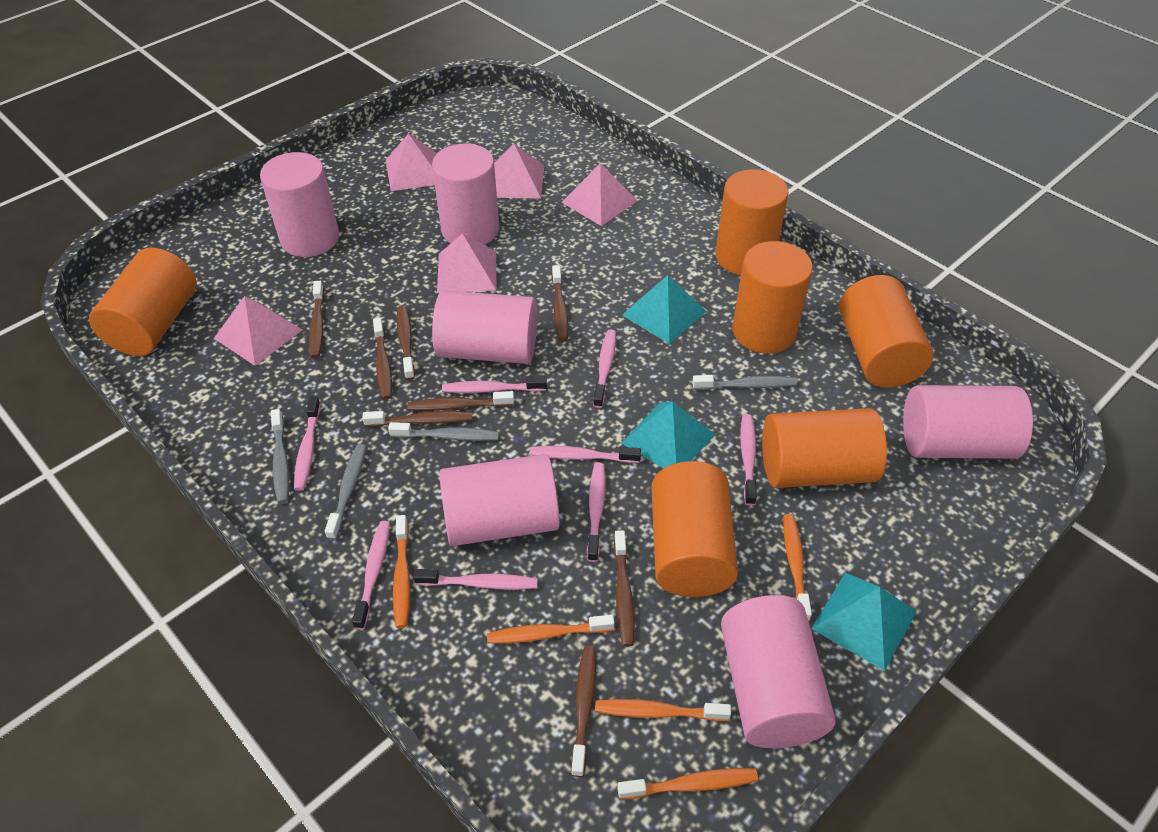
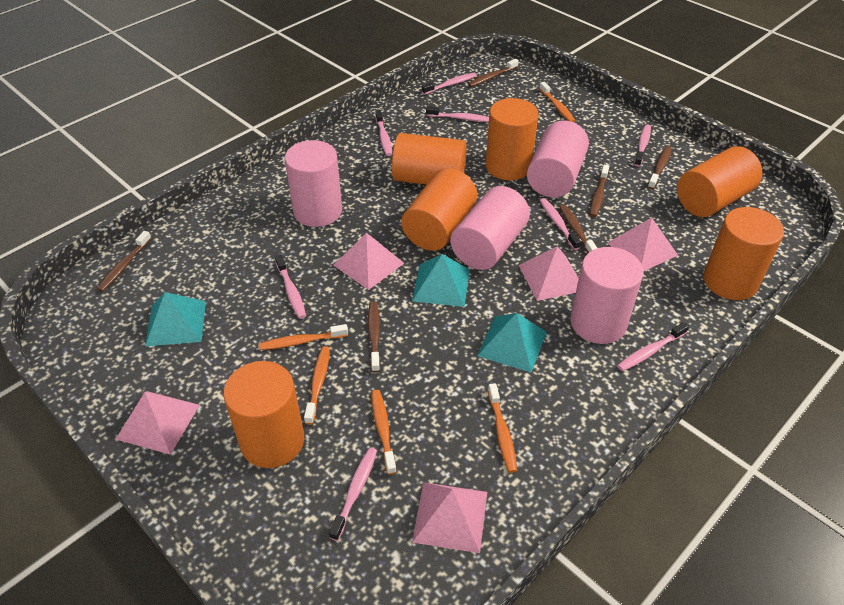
brown toothbrush: 8 -> 6
grey toothbrush: 4 -> 0
pink cylinder: 6 -> 4

